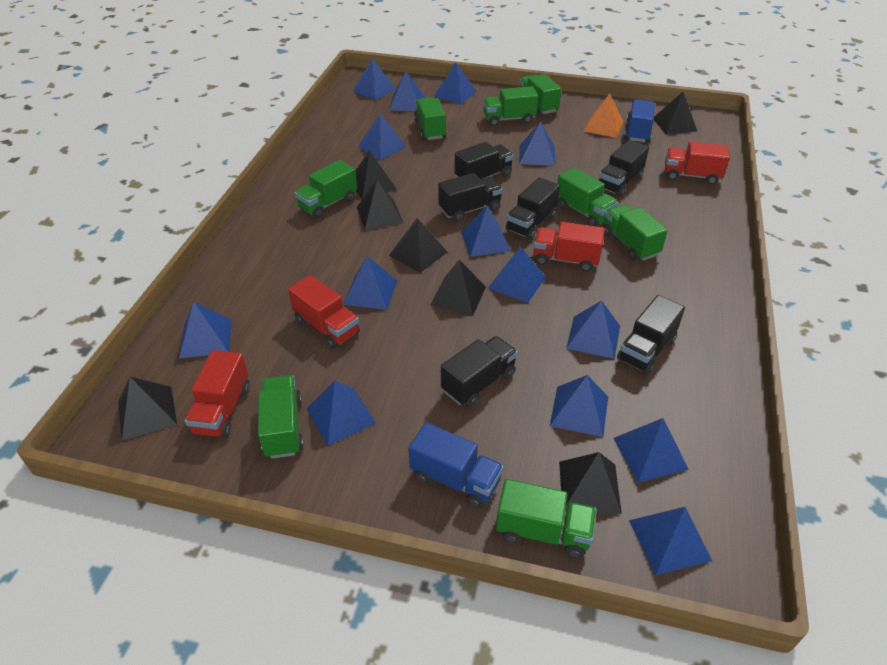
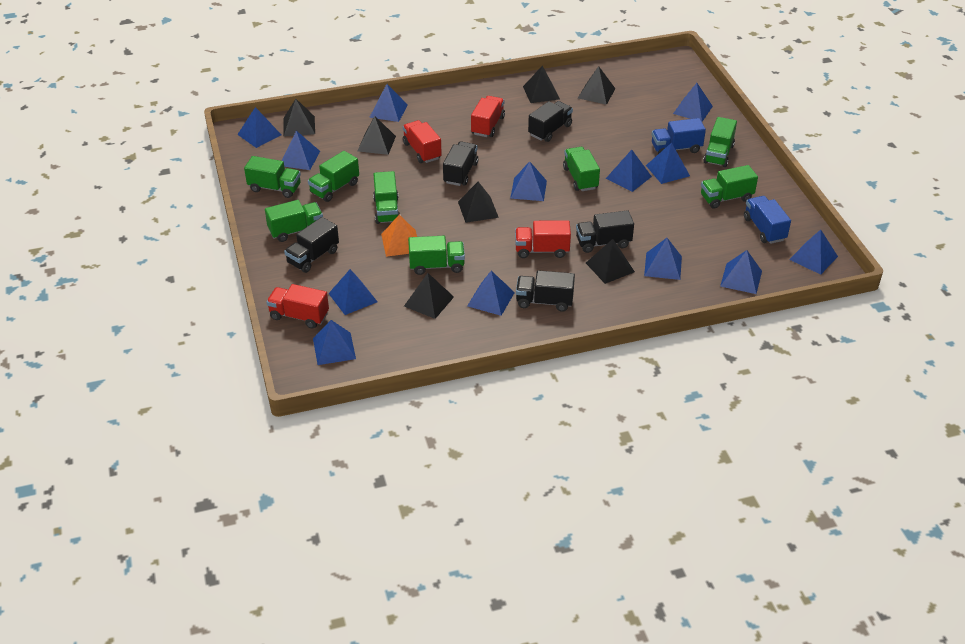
black truck: 6 -> 5
blue pyramid: 14 -> 13

